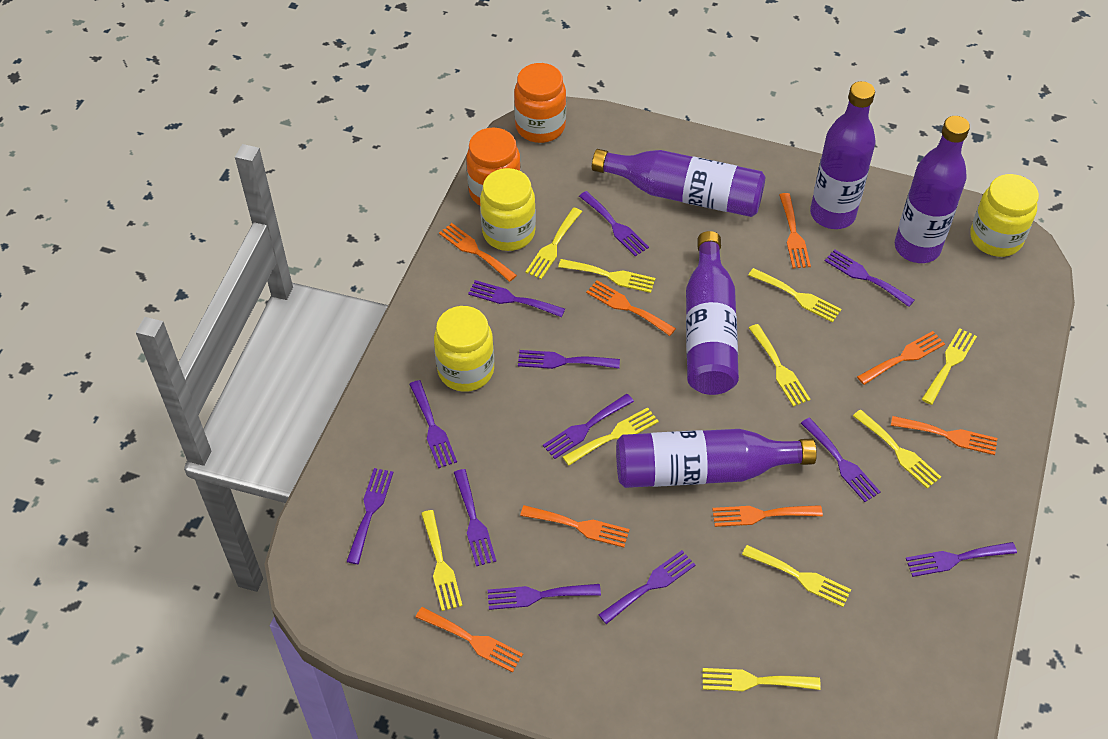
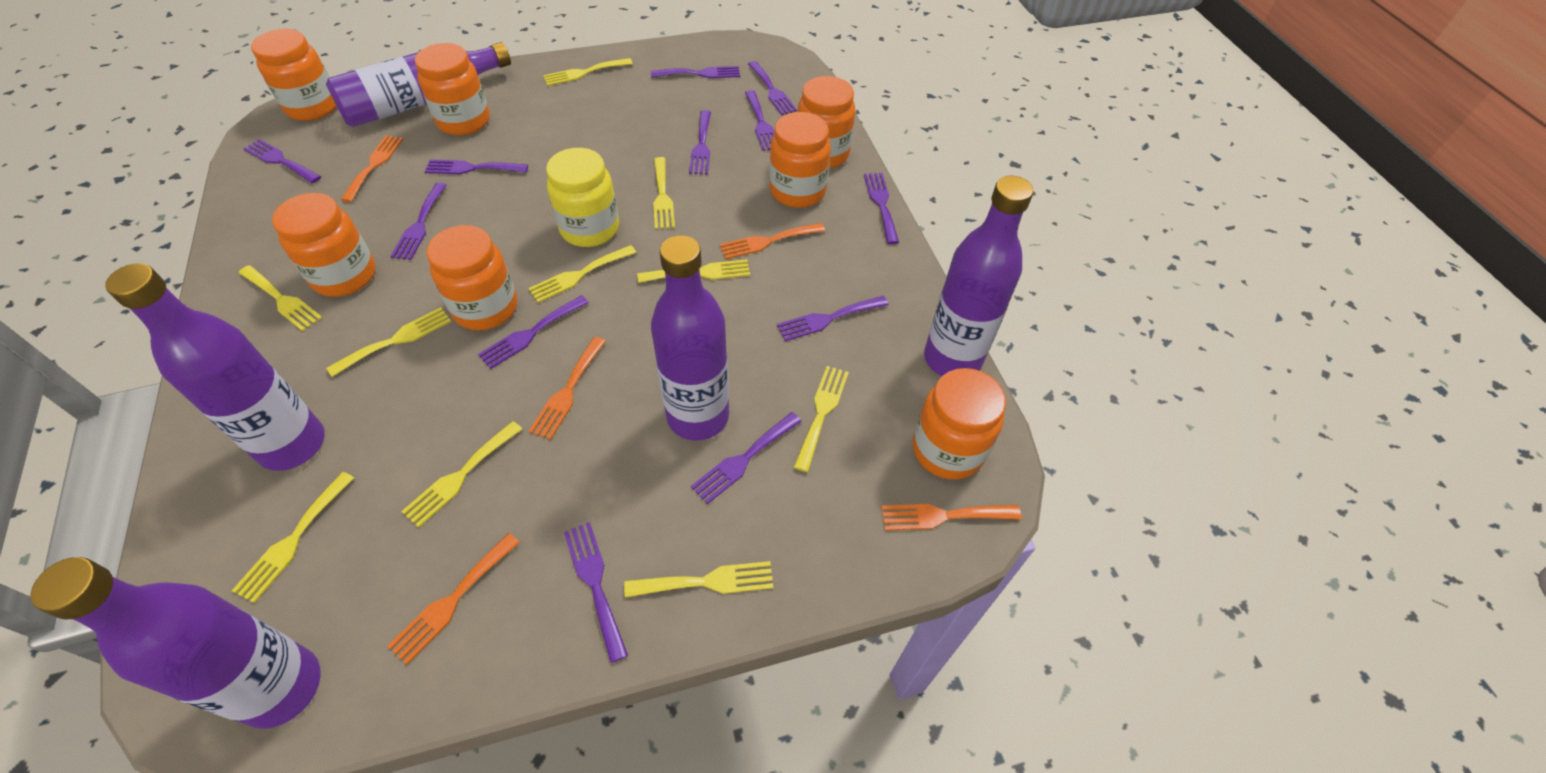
orange fork: 8 -> 5
orange jar: 2 -> 7
yellow jar: 3 -> 1

